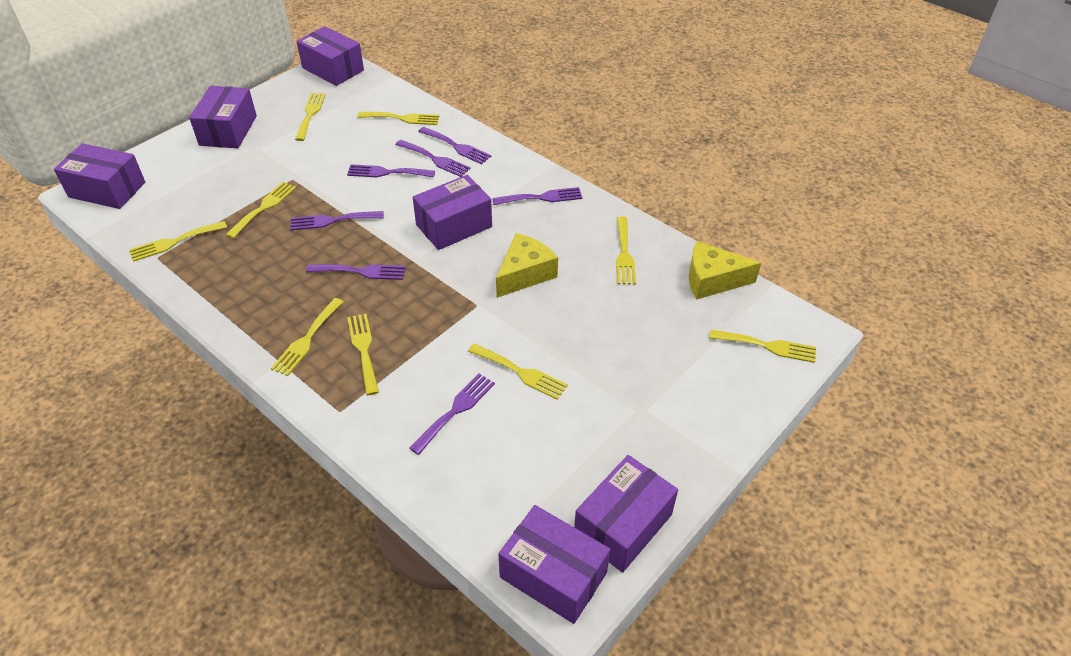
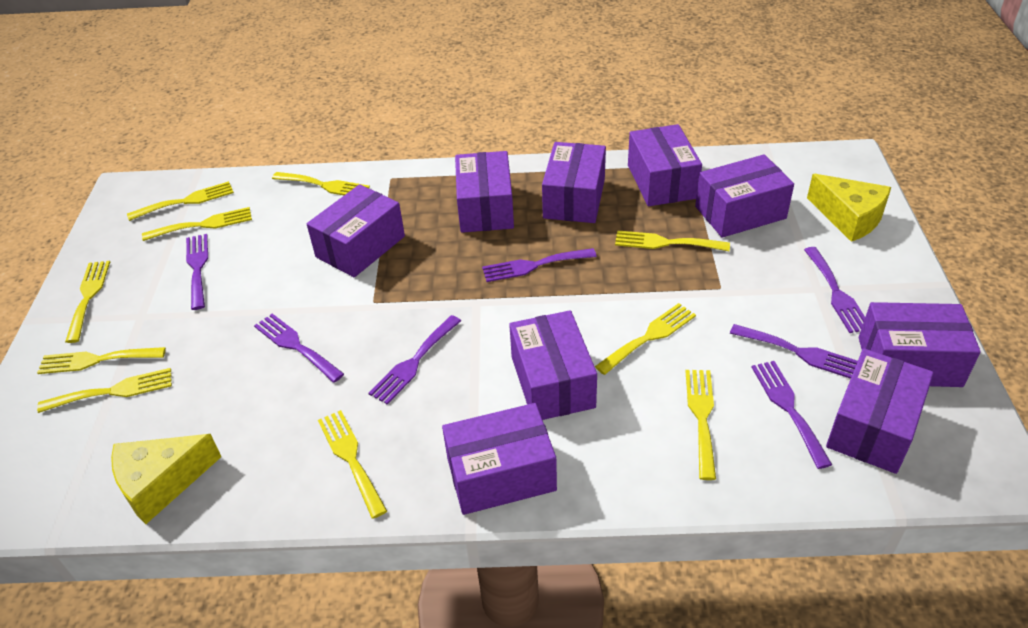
purple box: 6 -> 9
yellow fork: 9 -> 10

